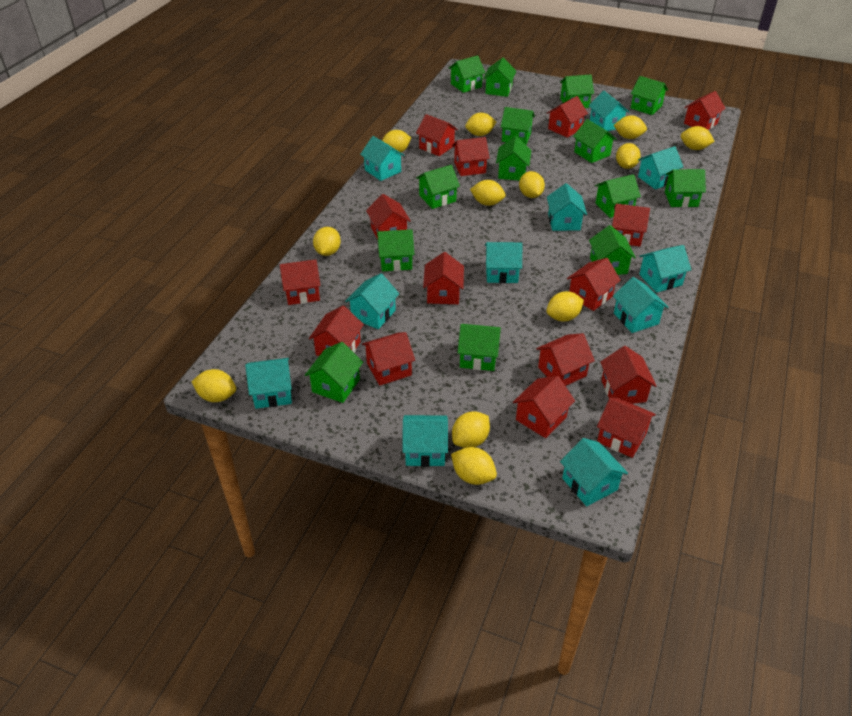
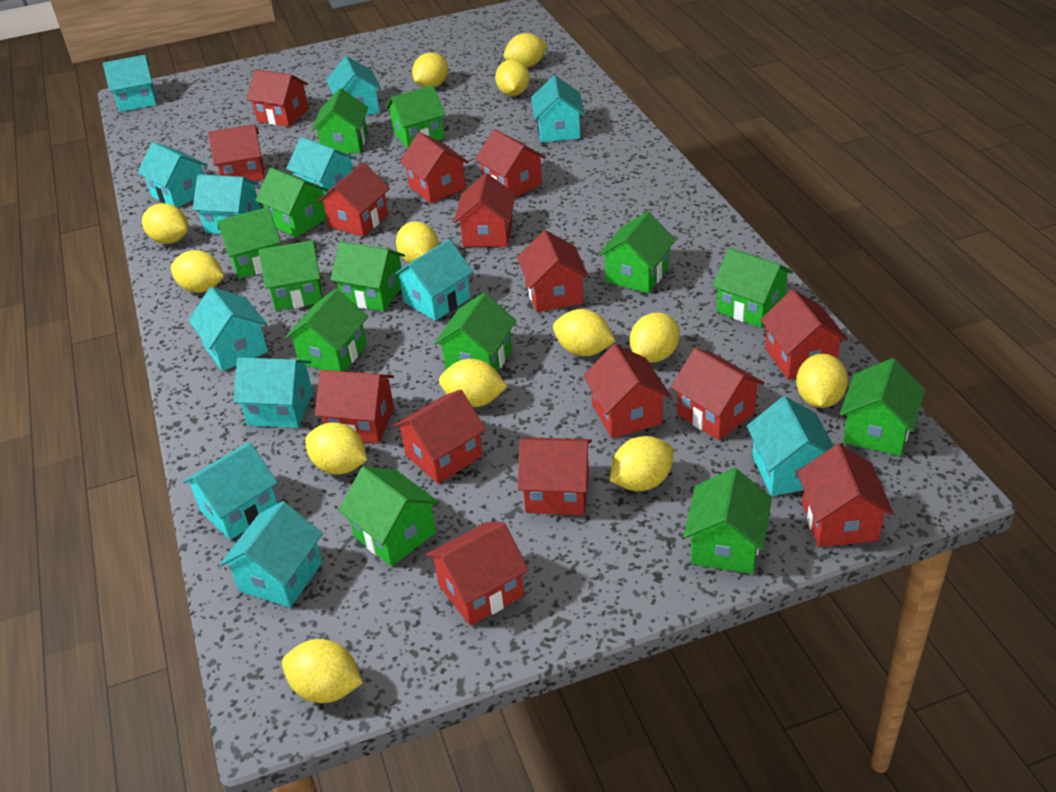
green house: 14 -> 13
turquoise house: 11 -> 12
yellow lemon: 12 -> 13

